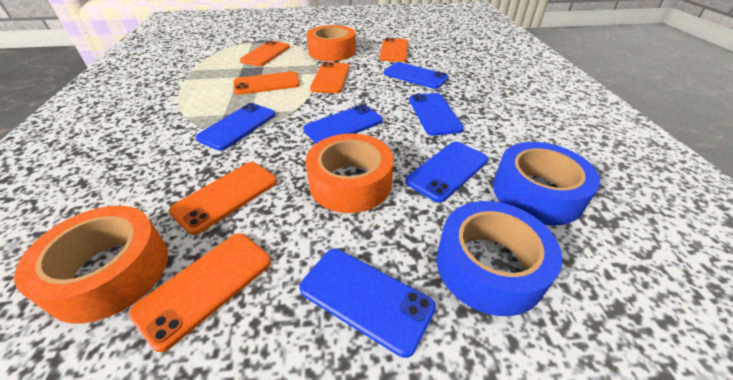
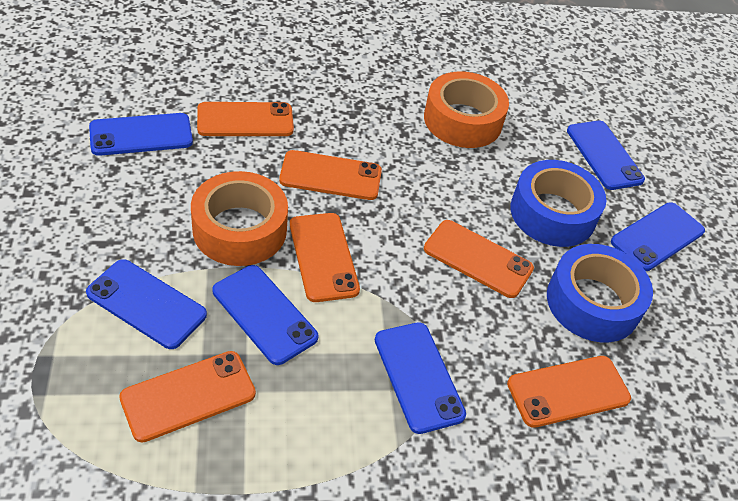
orange tape: 3 -> 2

